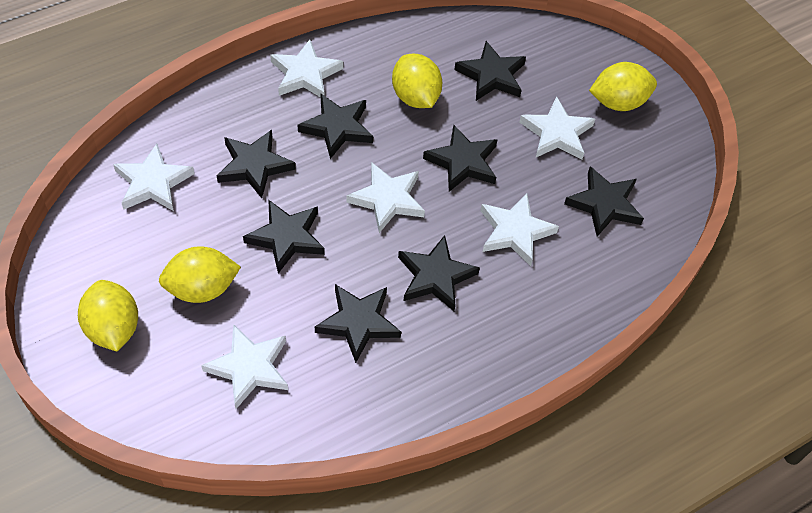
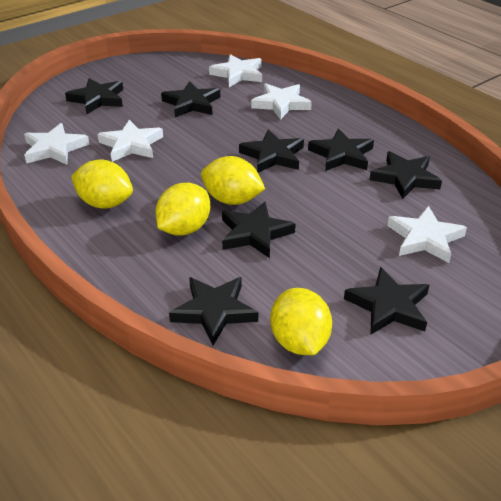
white star: 6 -> 5

